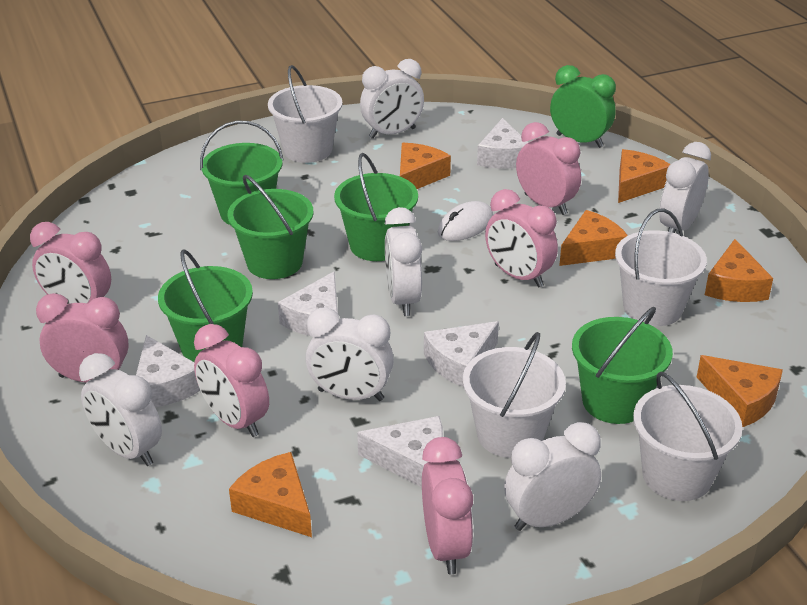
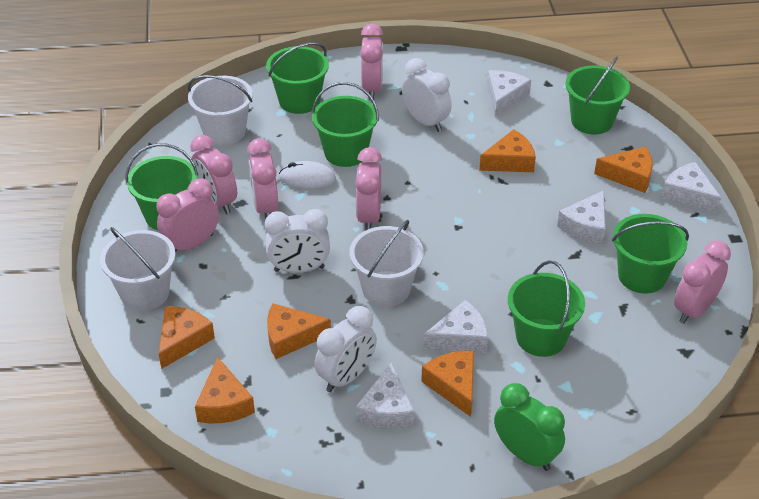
green bucket: 5 -> 6
white bucket: 4 -> 3
white clock: 6 -> 3

